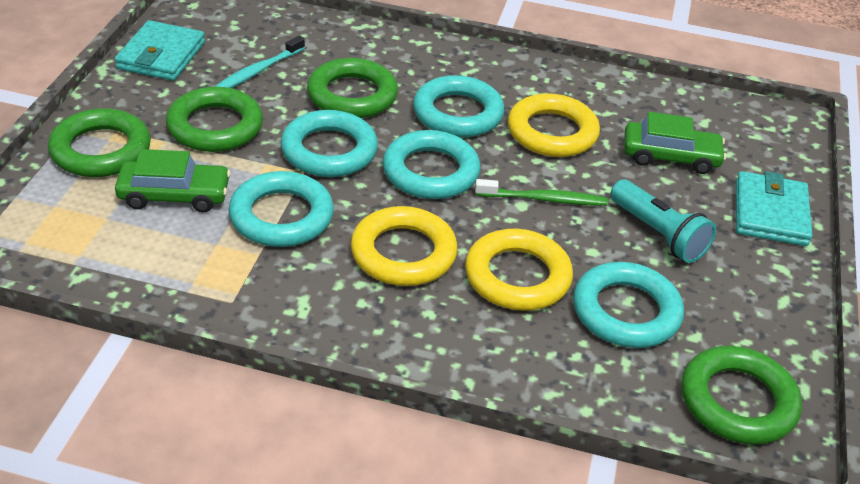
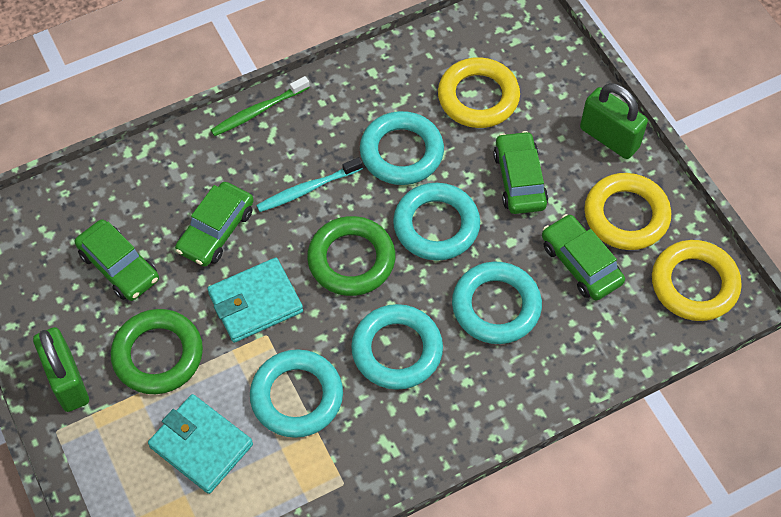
green car: 2 -> 4
green padlock: 0 -> 2
green ring: 4 -> 2
turquoise flashlight: 1 -> 0

